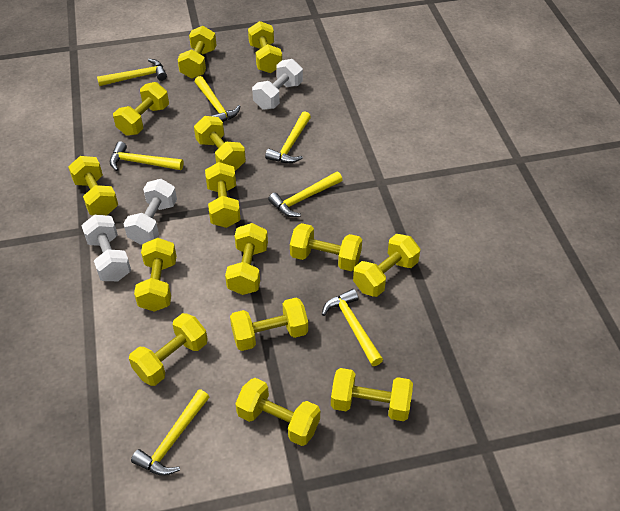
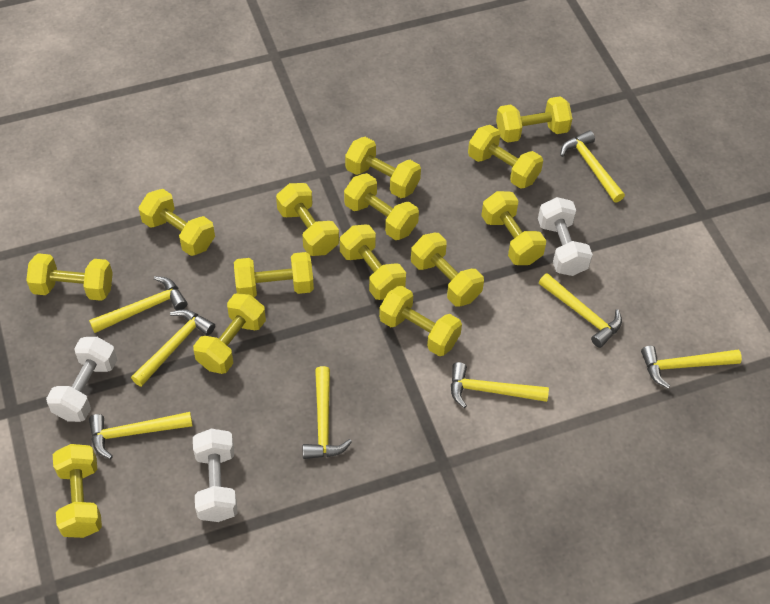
yellow hammer: 7 -> 8

